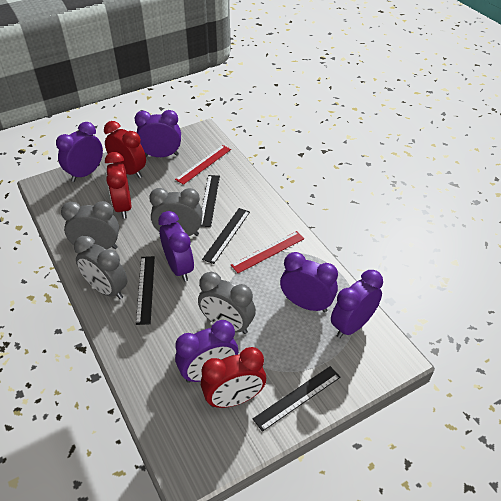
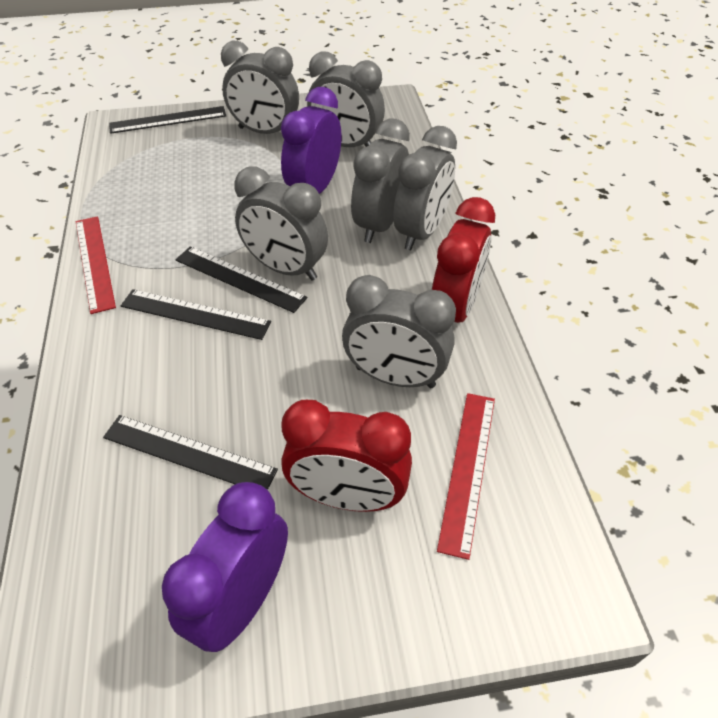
grey clock: 4 -> 6
purple clock: 6 -> 2
red clock: 3 -> 2

